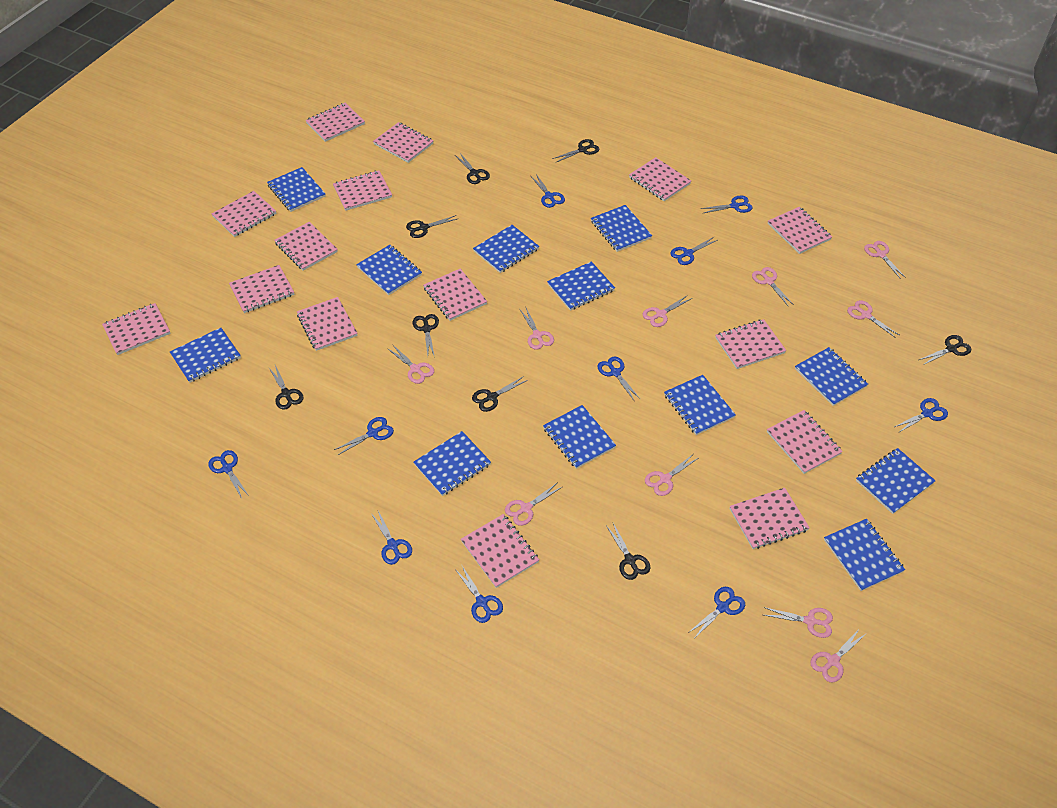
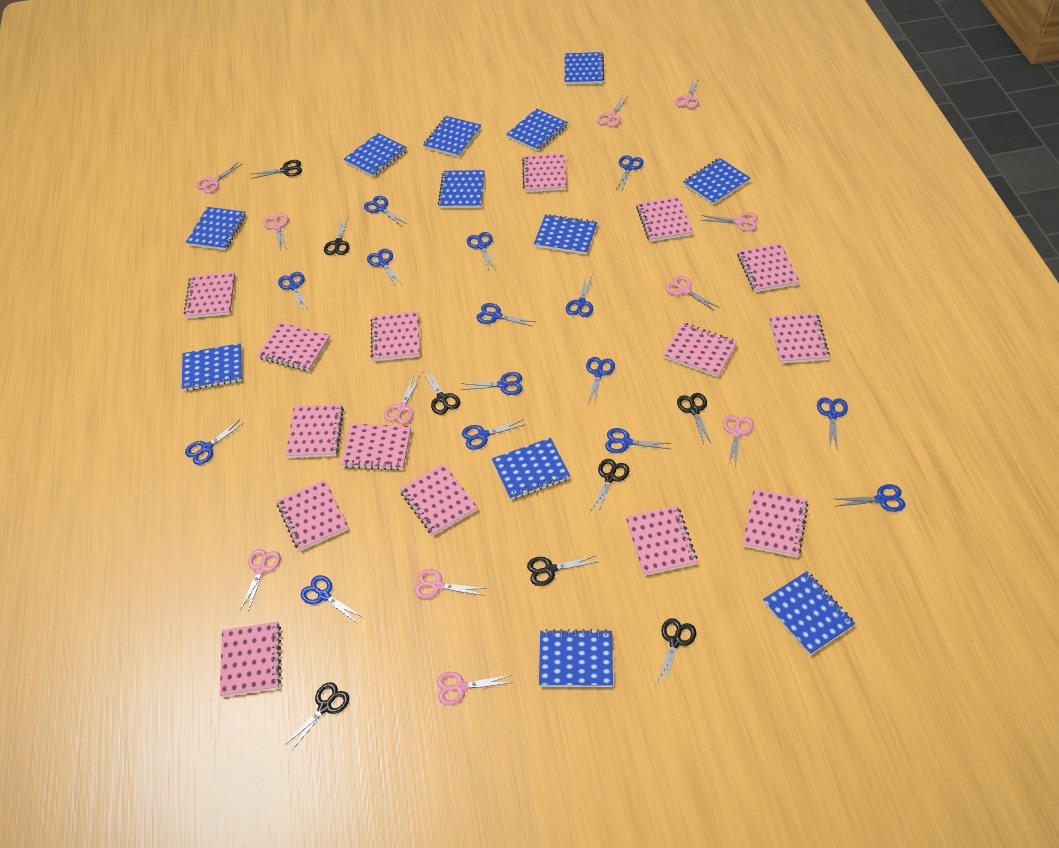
blue scissors: 10 -> 15
pink scissors: 10 -> 11

